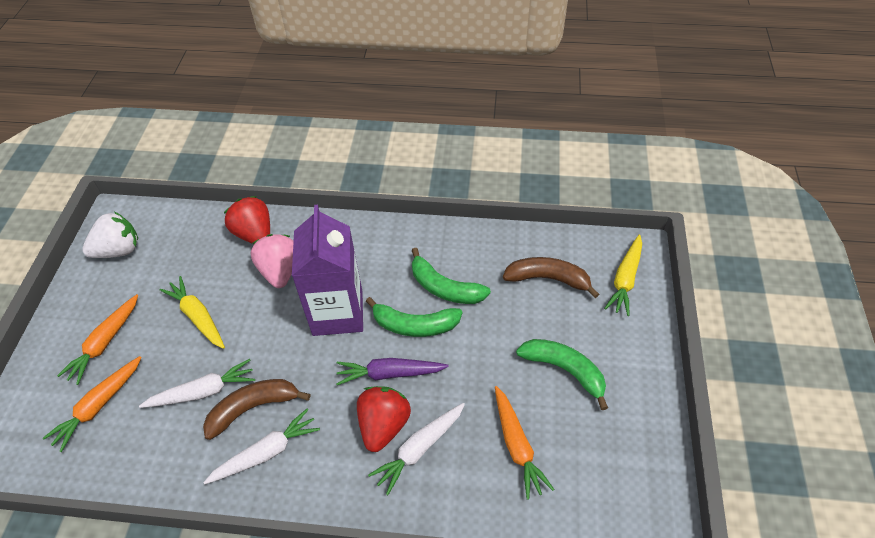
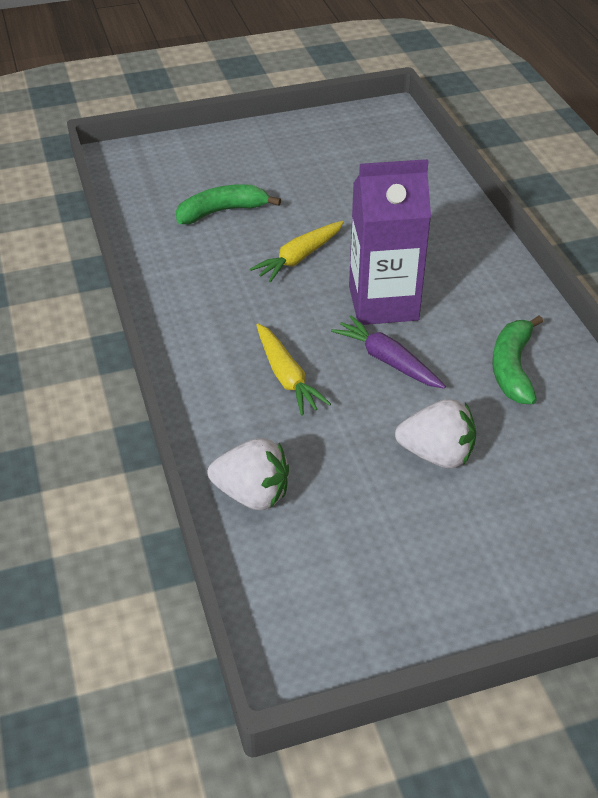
brown banana: 2 -> 0
green banana: 3 -> 2
orange carrot: 3 -> 0
pink strawberry: 1 -> 0
red strawberry: 2 -> 0
white carrot: 3 -> 0
white strawberry: 1 -> 2

